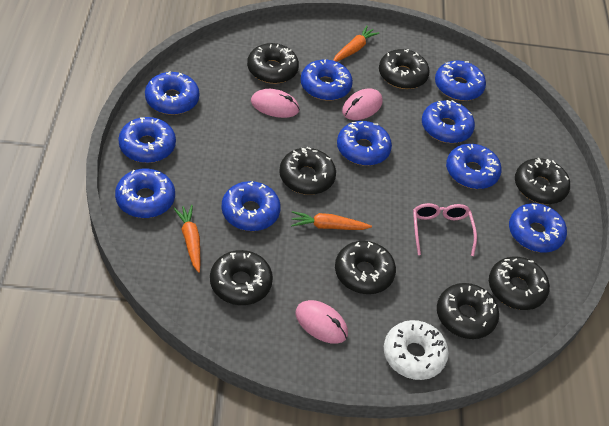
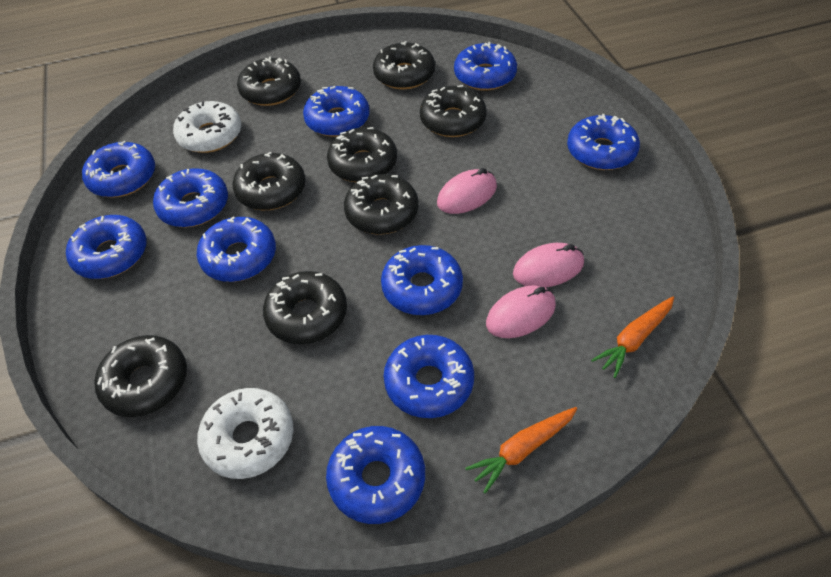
orange carrot: 3 -> 2
pink glasses: 1 -> 0
white donut: 1 -> 2

